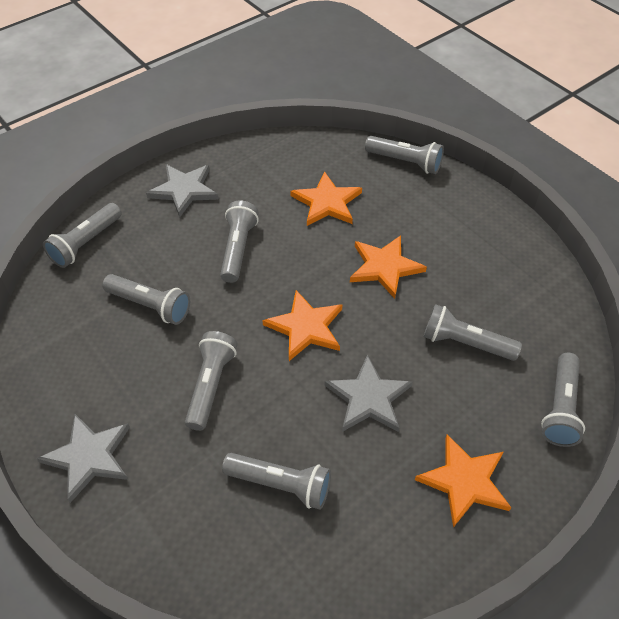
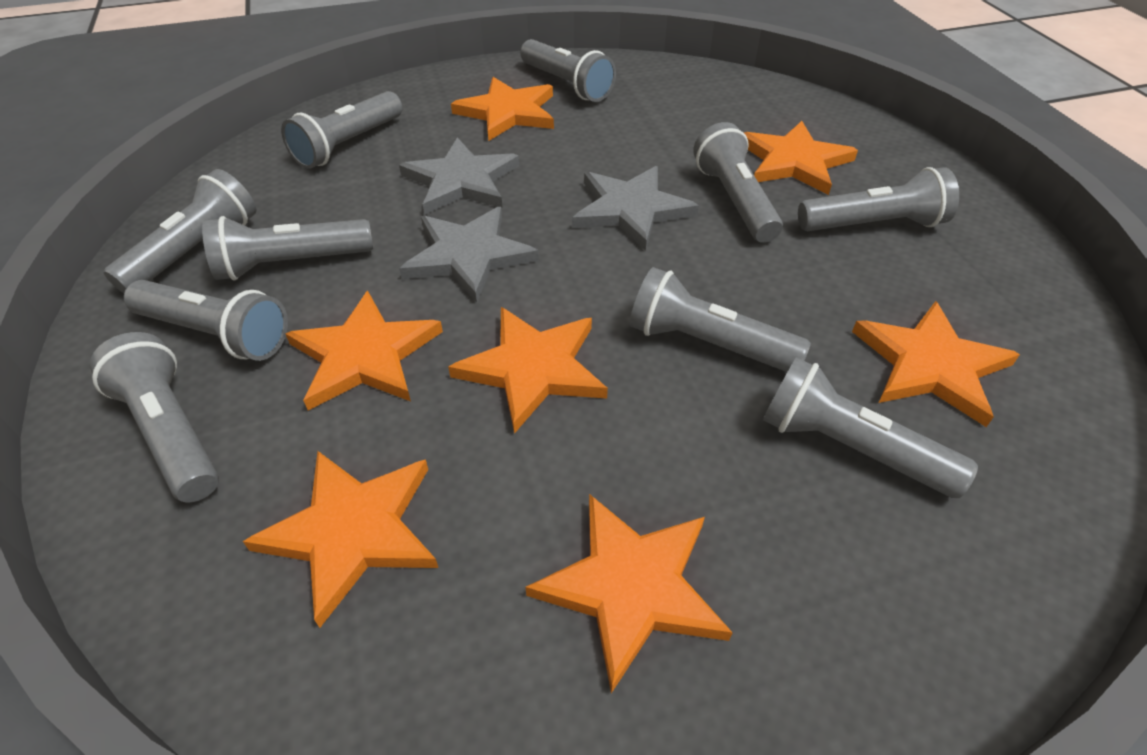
grey flashlight: 8 -> 10
orange star: 4 -> 7

